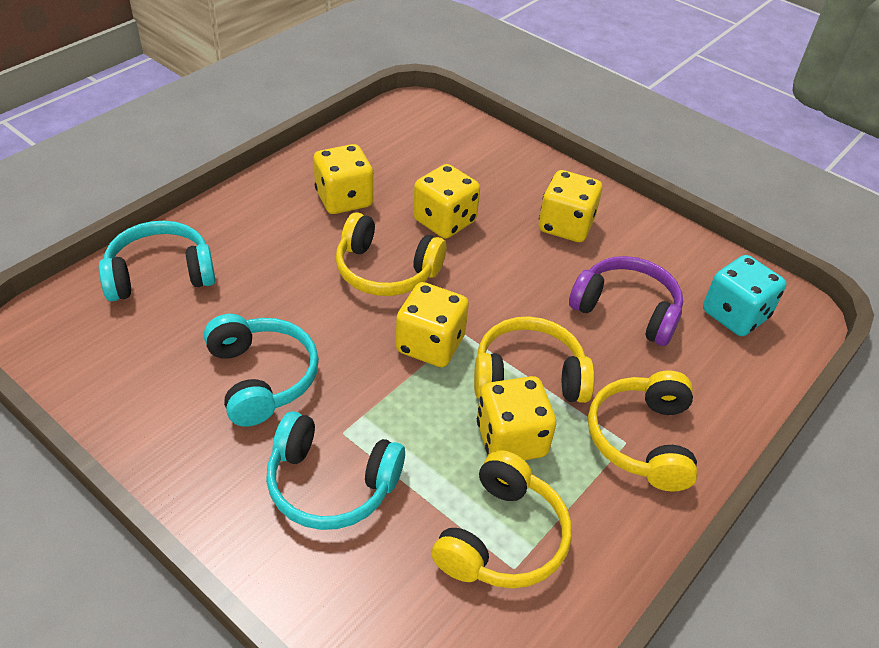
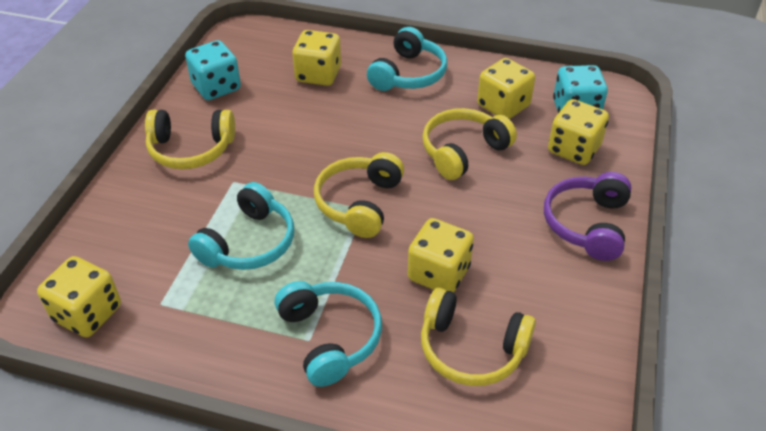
turquoise dice: 1 -> 2

